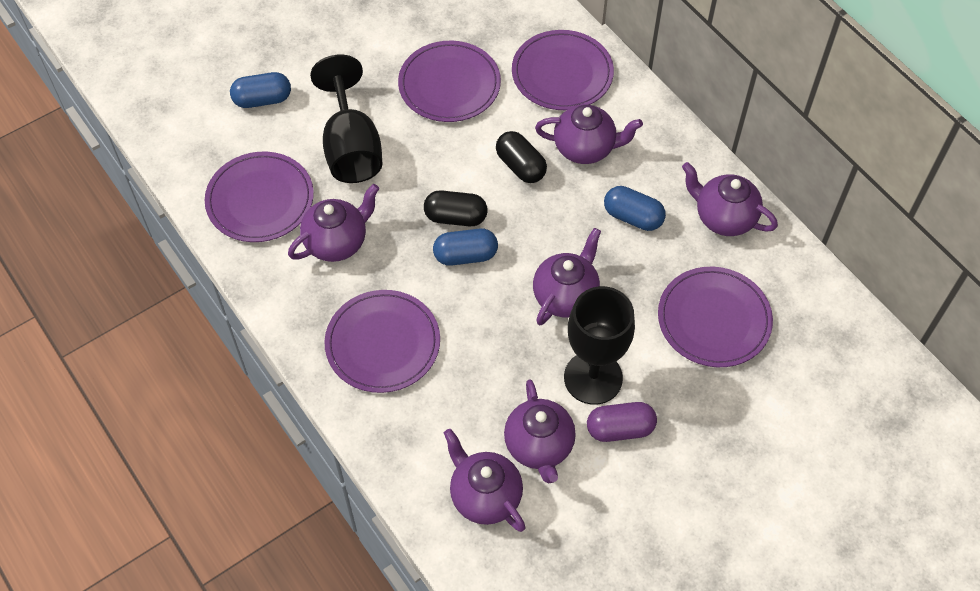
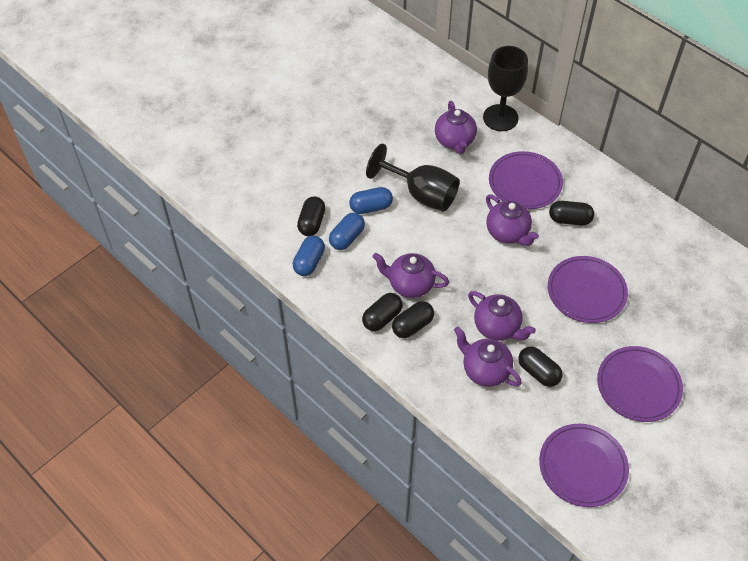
black capsule: 2 -> 5
purple capsule: 1 -> 0
purple plate: 5 -> 4
purple teapot: 6 -> 5

